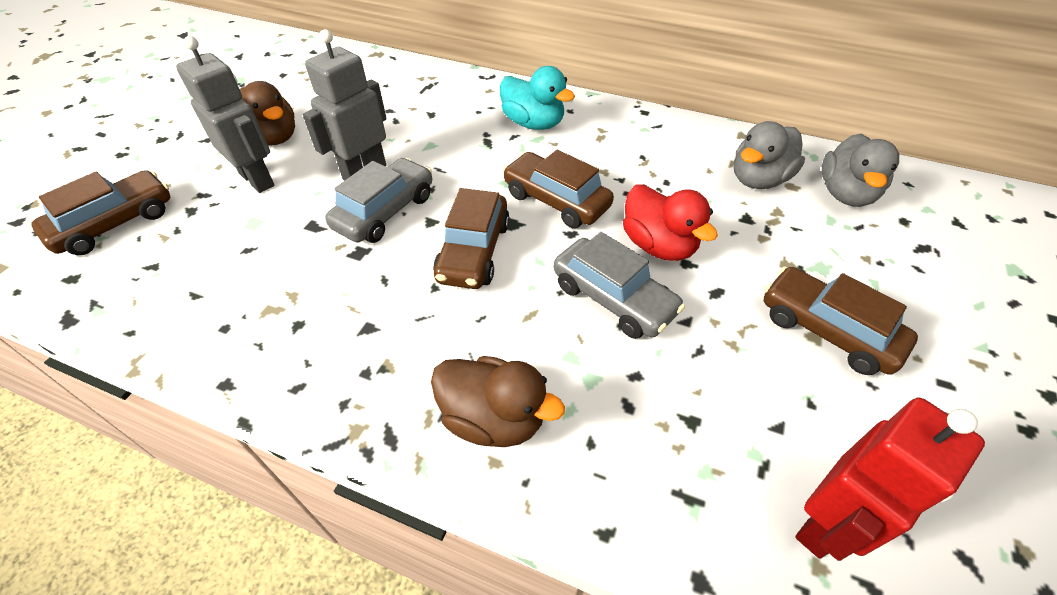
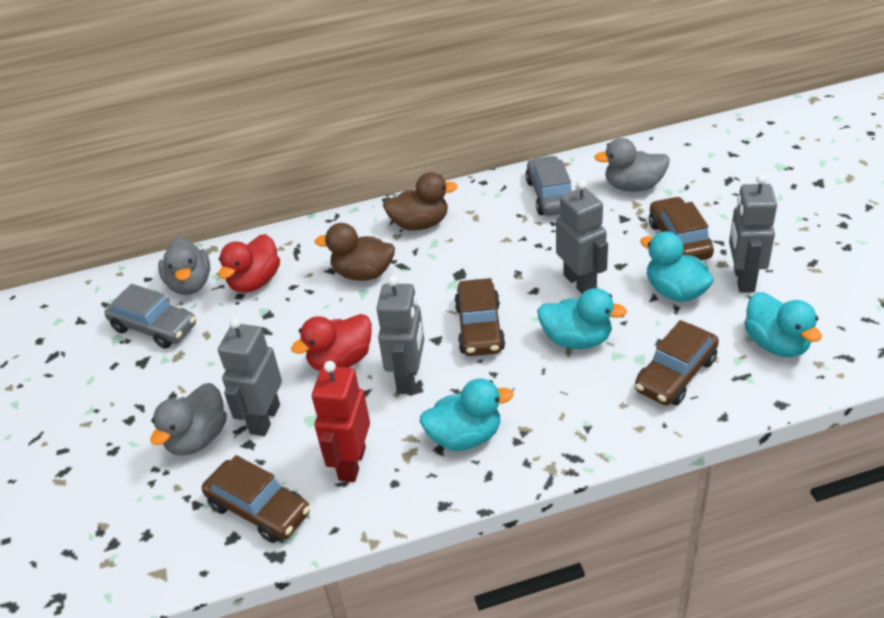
grey duck: 2 -> 3
grey robot: 2 -> 4
red duck: 1 -> 2
turquoise duck: 1 -> 4

